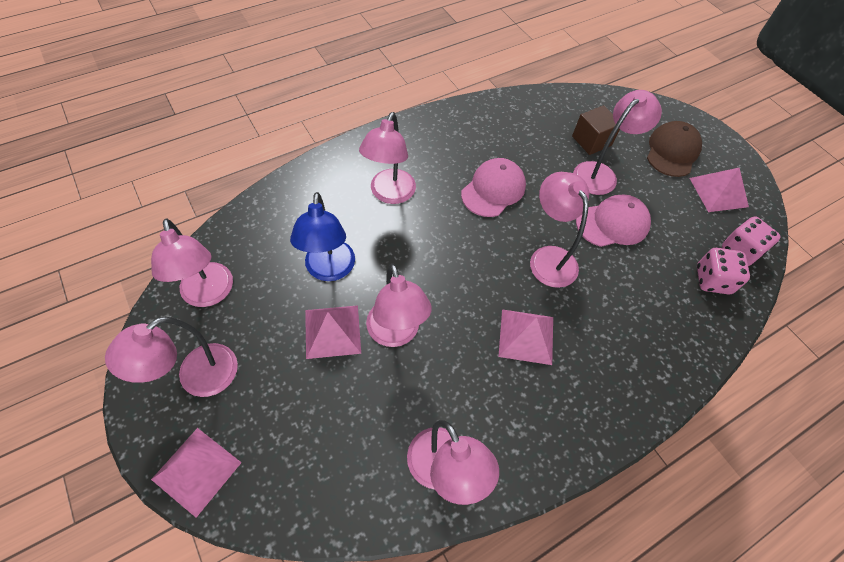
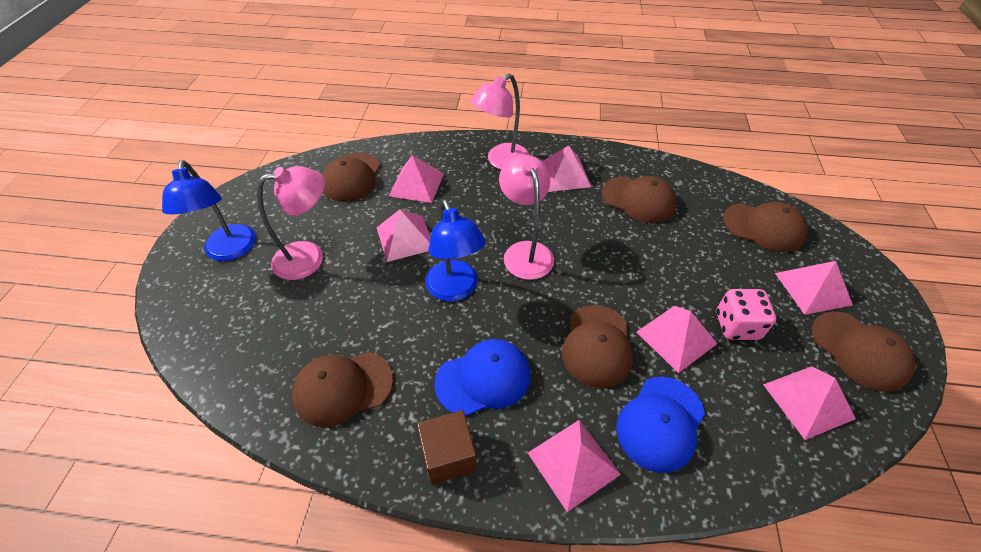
blue cap: 0 -> 2
blue lamp: 1 -> 2
brown cap: 1 -> 6
pink cap: 2 -> 0
pink dice: 2 -> 1
pink lamp: 7 -> 3
pink pyramid: 4 -> 7

